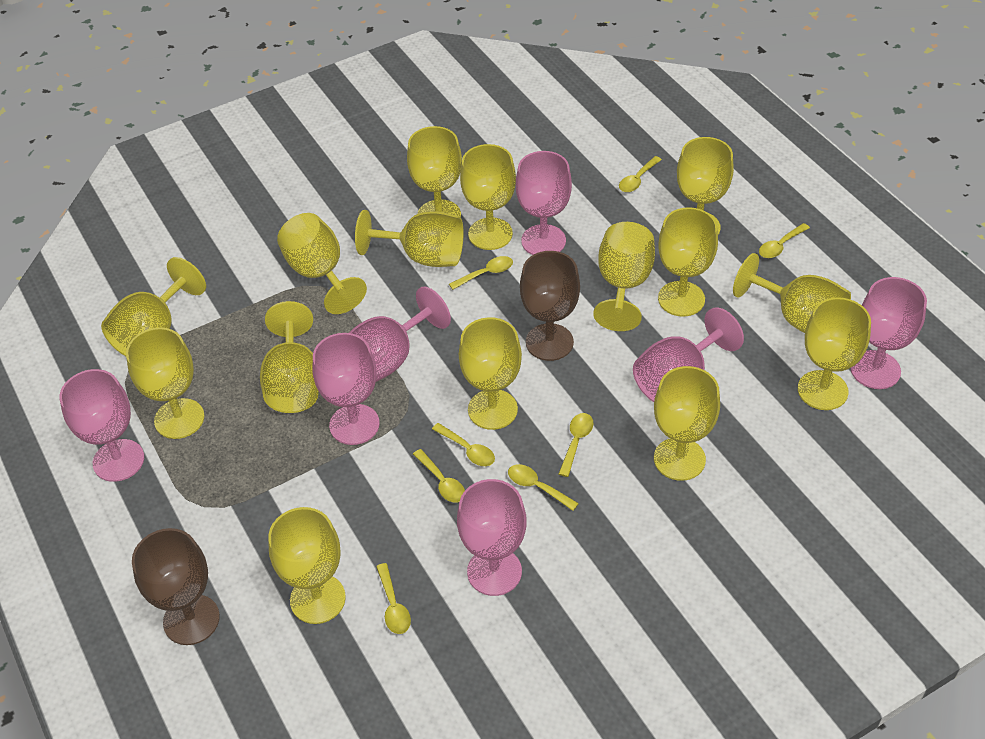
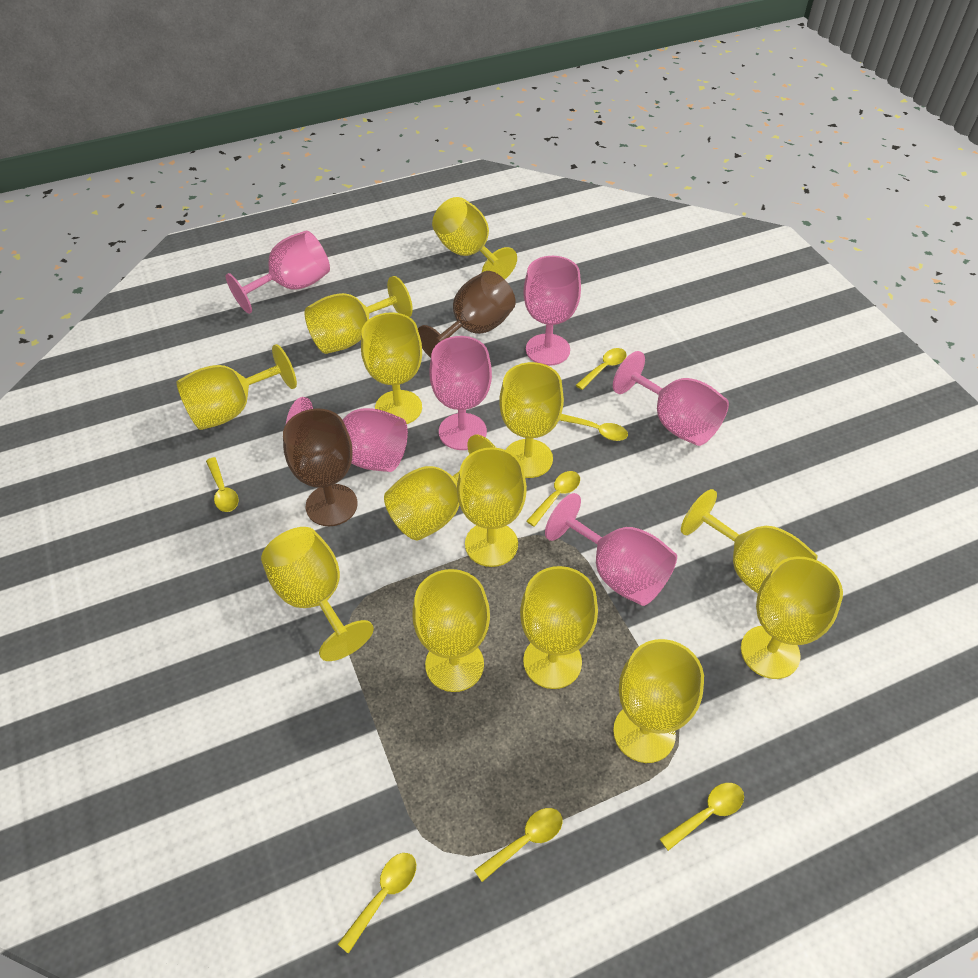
pink goblet: 7 -> 6
yellow goblet: 15 -> 13
yellow spoon: 8 -> 7

